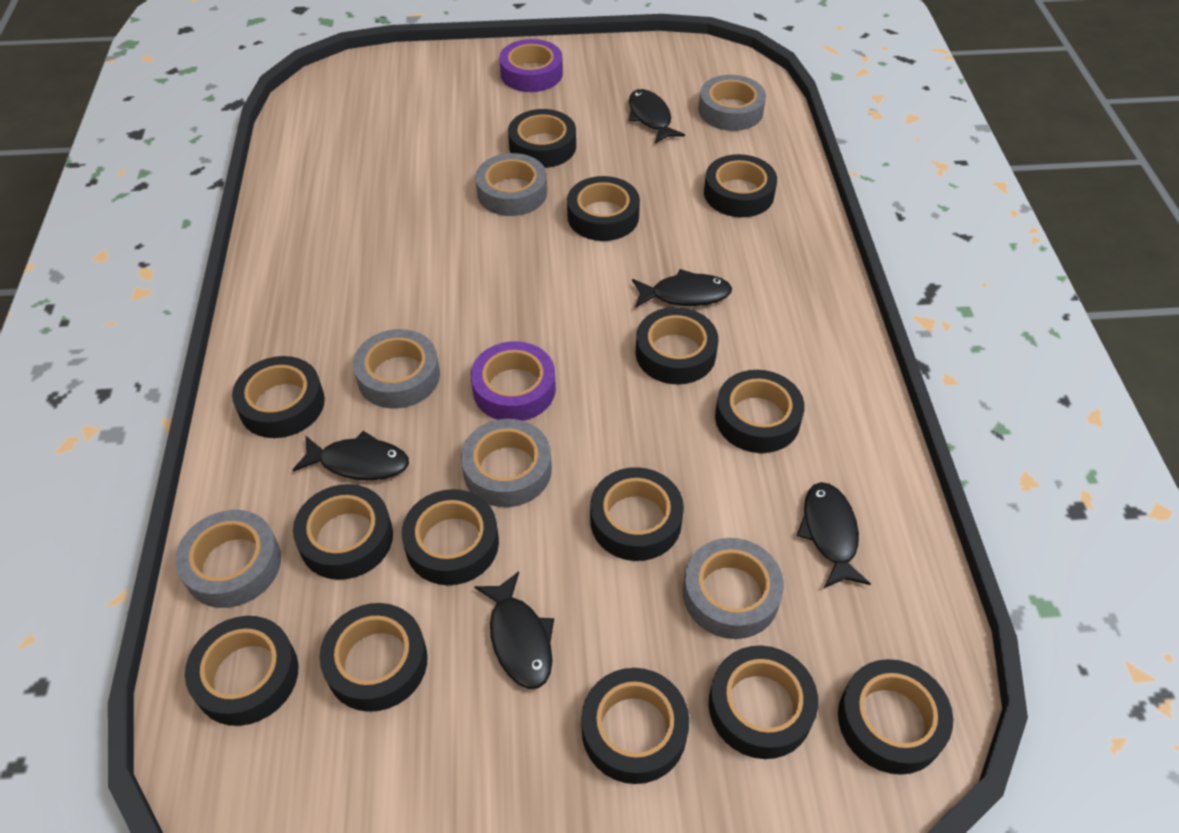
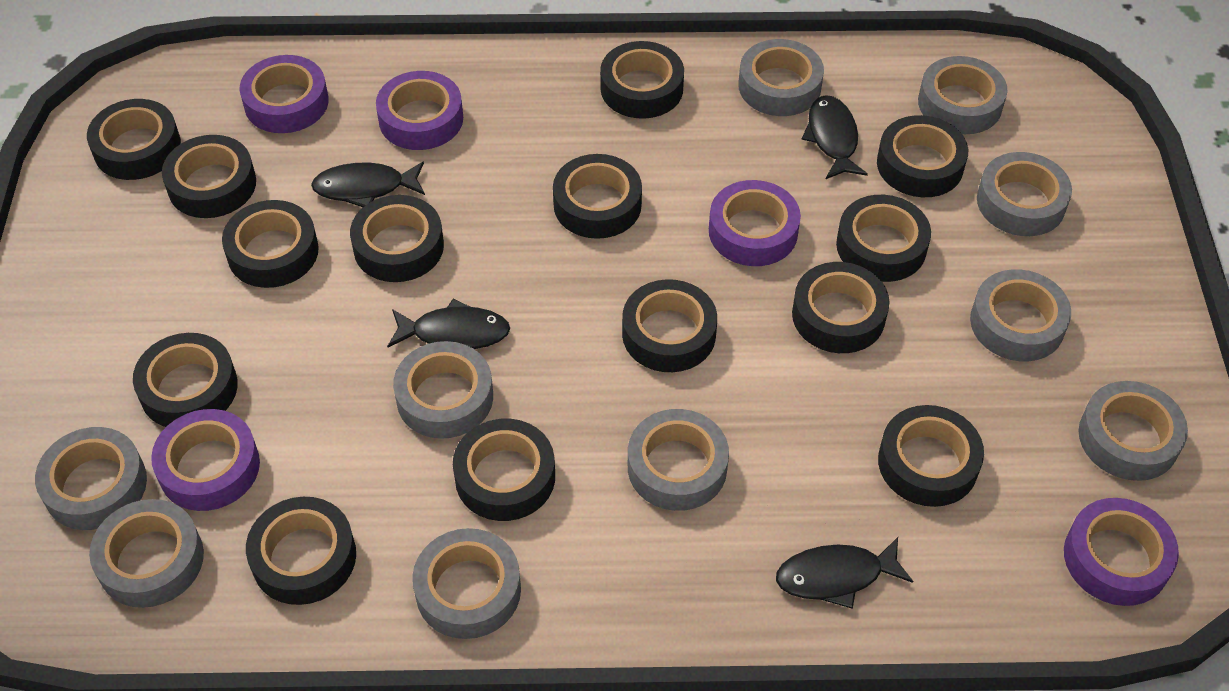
black fish: 5 -> 4
grey tape: 6 -> 10
purple tape: 2 -> 5

